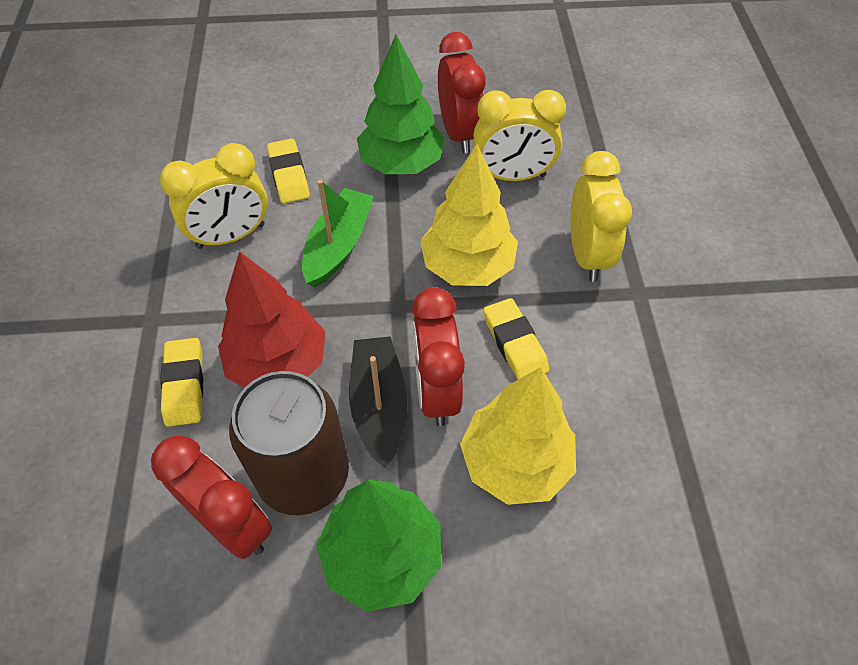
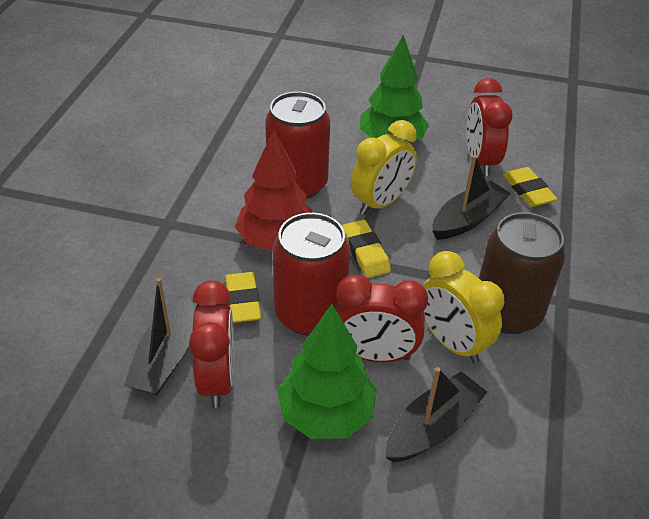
black boat: 1 -> 3
green boat: 1 -> 0
red can: 0 -> 2
yellow clock: 3 -> 2
yellow tree: 2 -> 0

